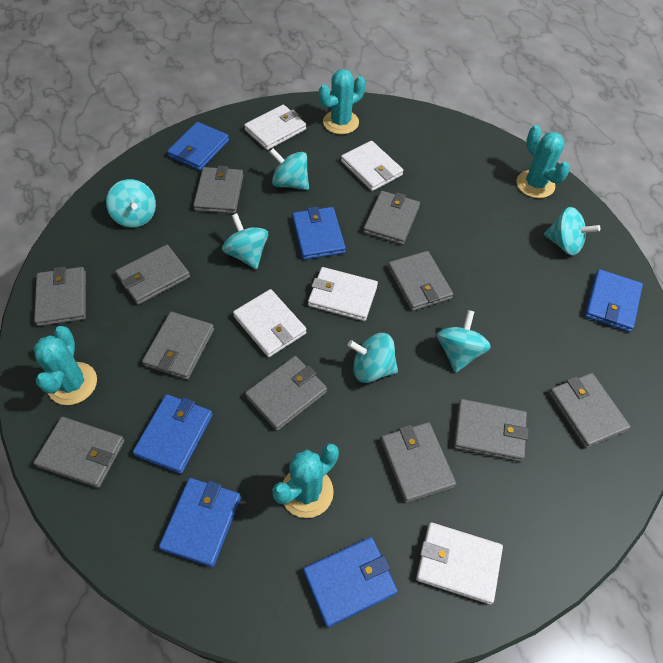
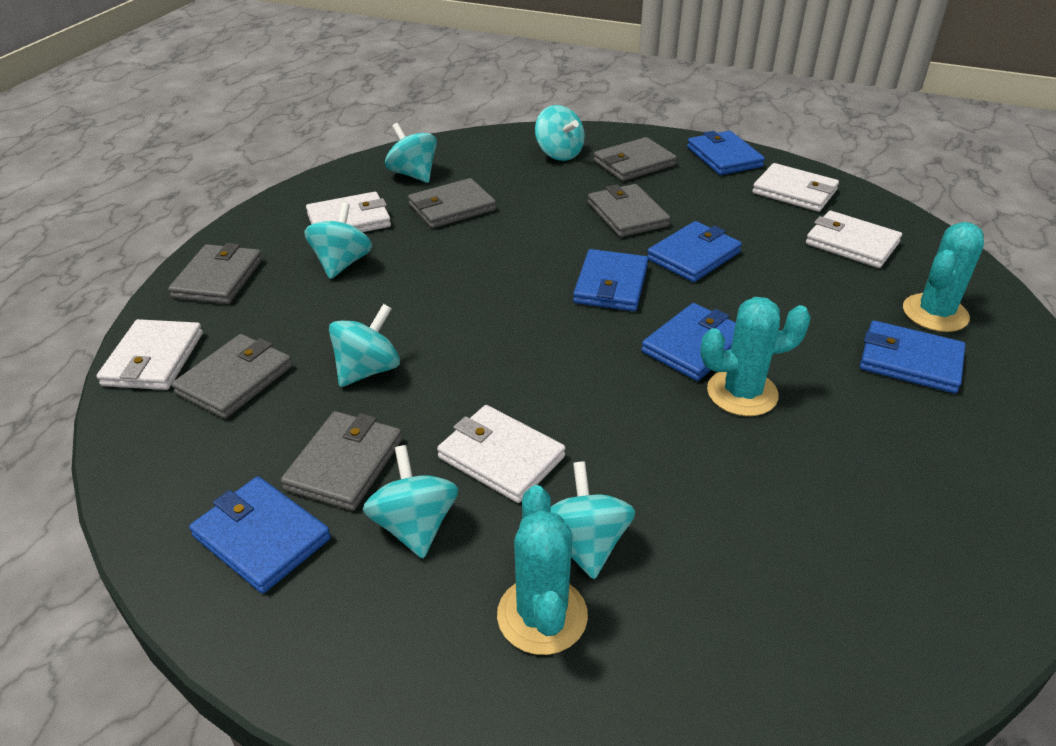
grey wallet: 11 -> 6
turquoise cactus: 4 -> 3

